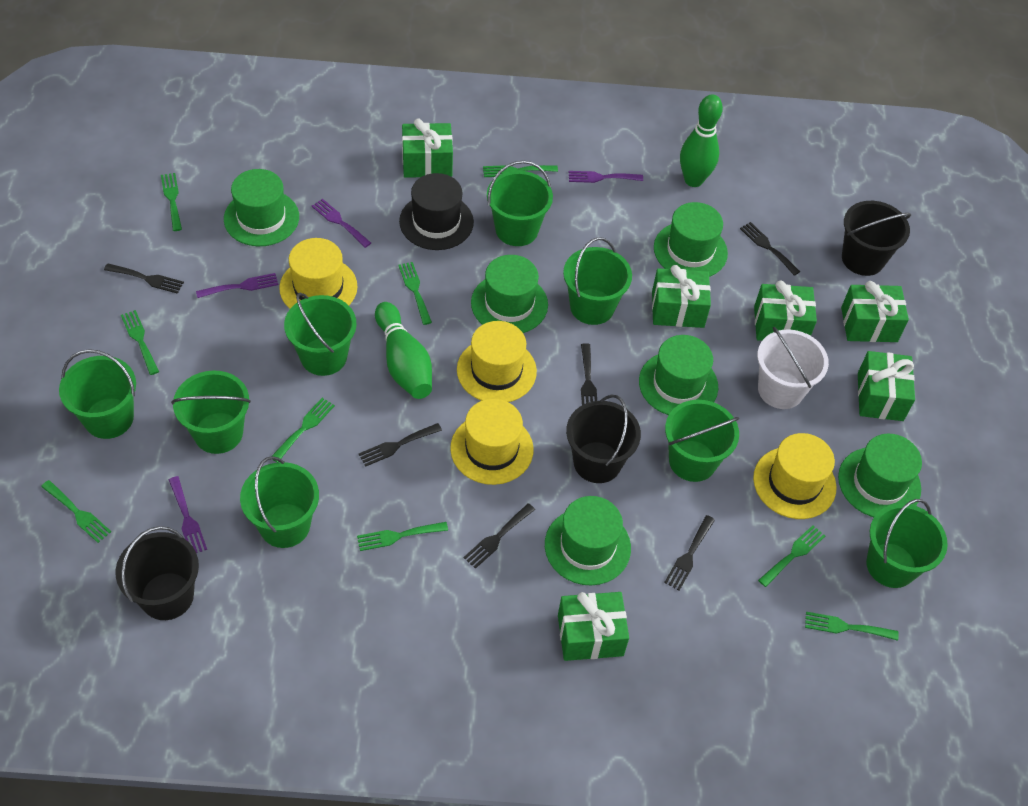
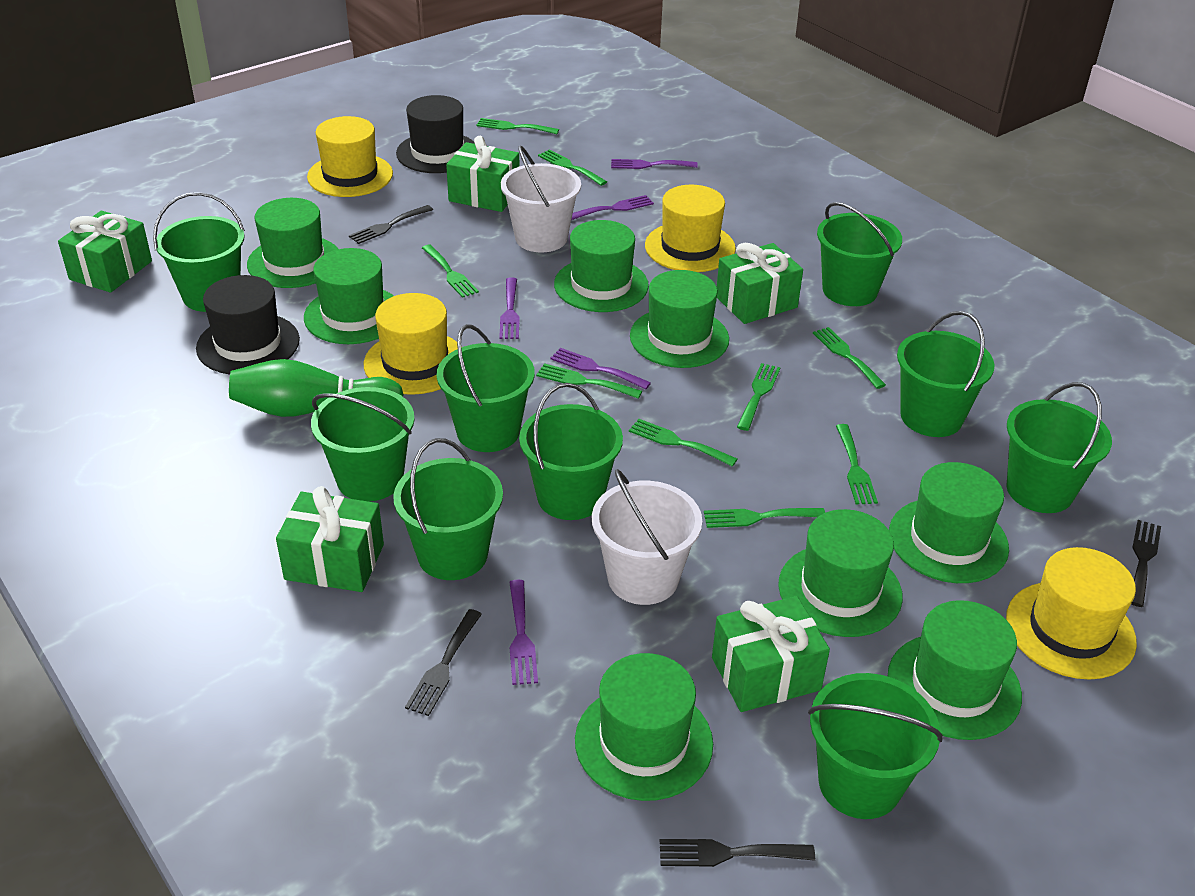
black bucket: 3 -> 0
black fork: 6 -> 4
black hat: 1 -> 2
green bowling pin: 2 -> 1
green bucket: 8 -> 9
green gift: 6 -> 5
green hat: 6 -> 8
purple fork: 4 -> 5
white bucket: 1 -> 2

